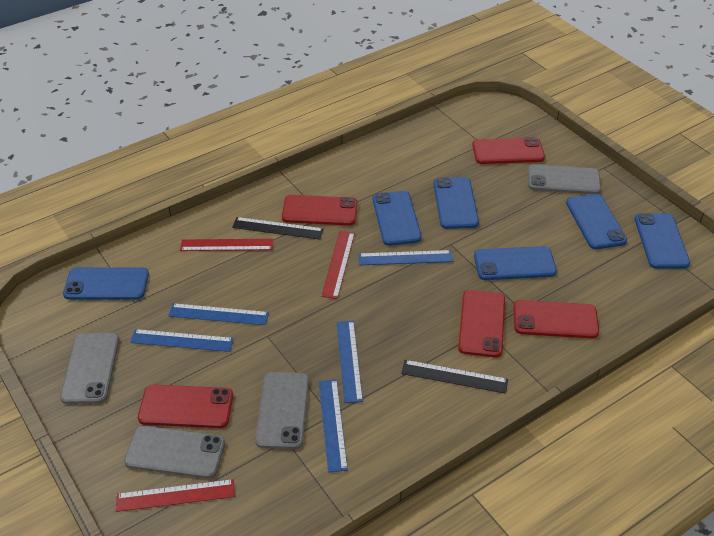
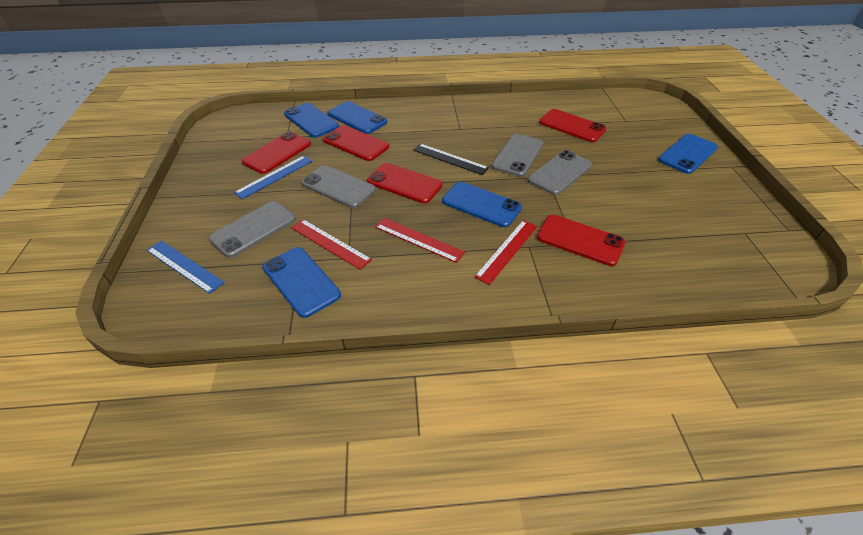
black ruler: 2 -> 1
blue phone: 6 -> 5
blue ruler: 5 -> 2

